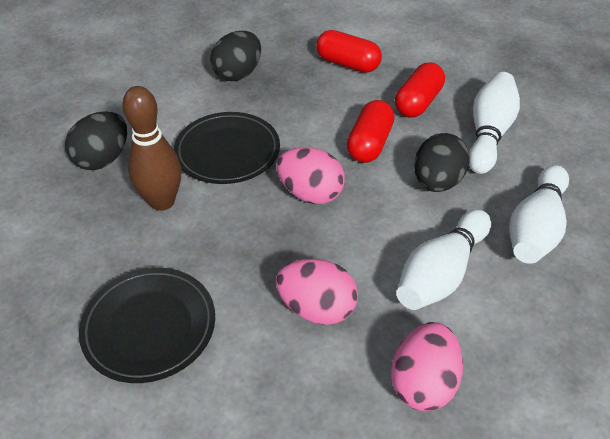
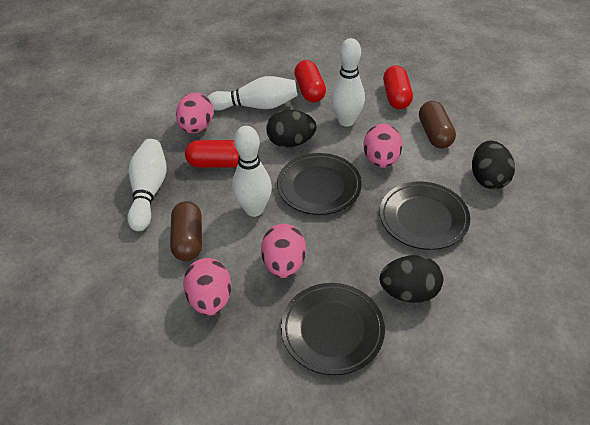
black plate: 2 -> 3
brown bowling pin: 1 -> 0
brown capsule: 0 -> 2
pink egg: 3 -> 4
white bowling pin: 3 -> 4

